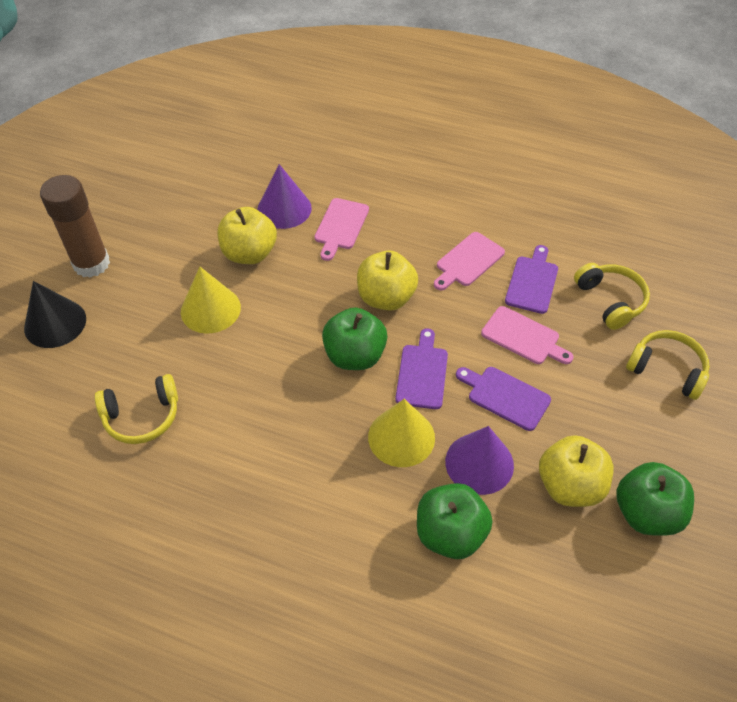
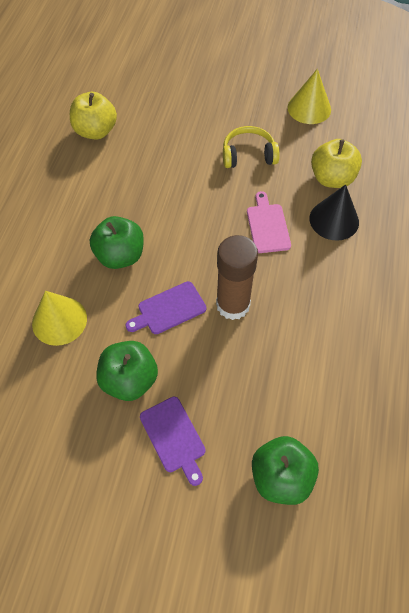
pink cutting board: 3 -> 1
purple cone: 2 -> 0
purple cutting board: 3 -> 2
yellow apple: 3 -> 2
yellow headphones: 3 -> 1

